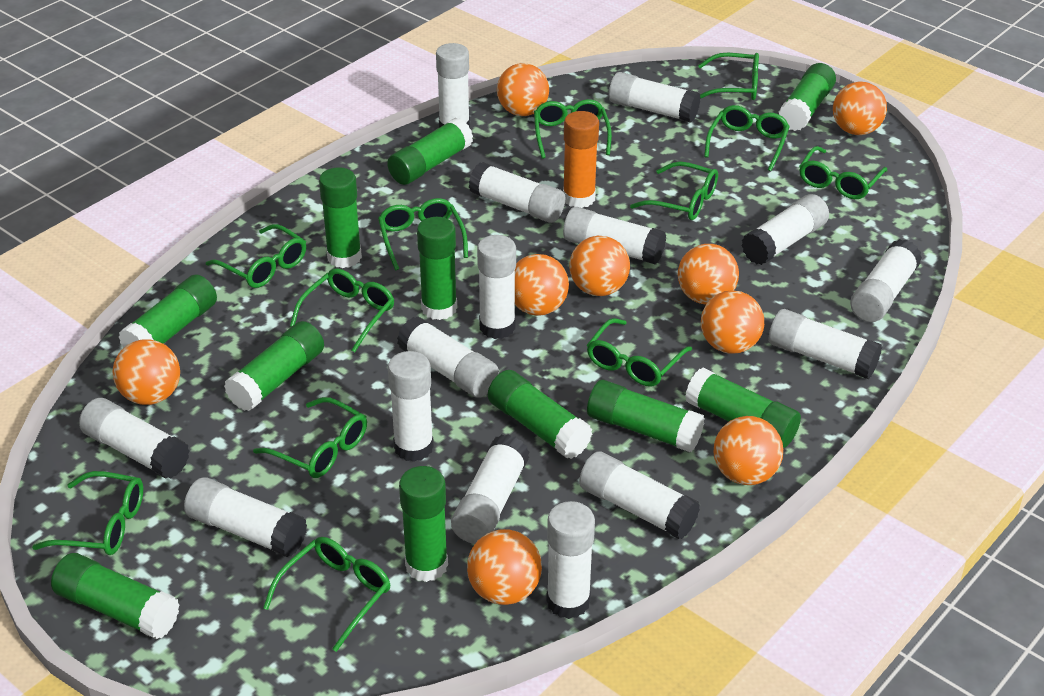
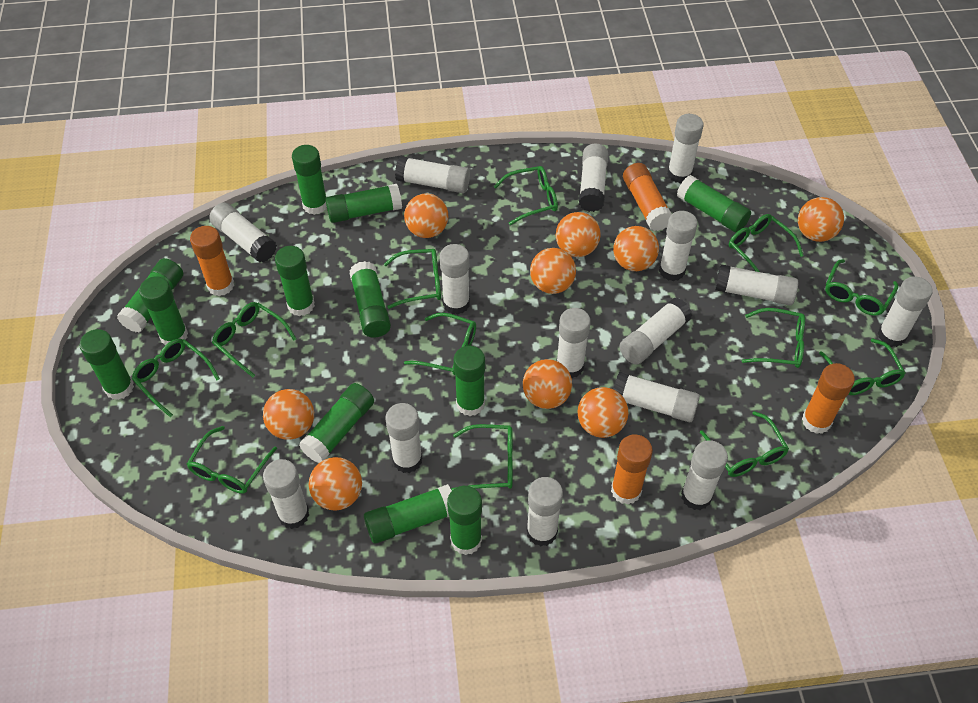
green glue stick: 11 -> 12
orange glue stick: 1 -> 4

